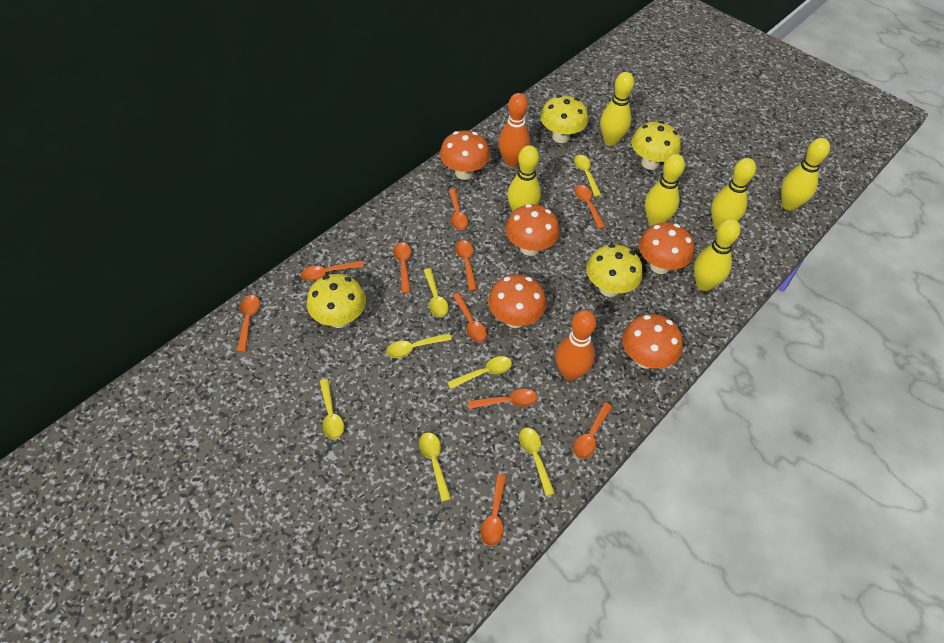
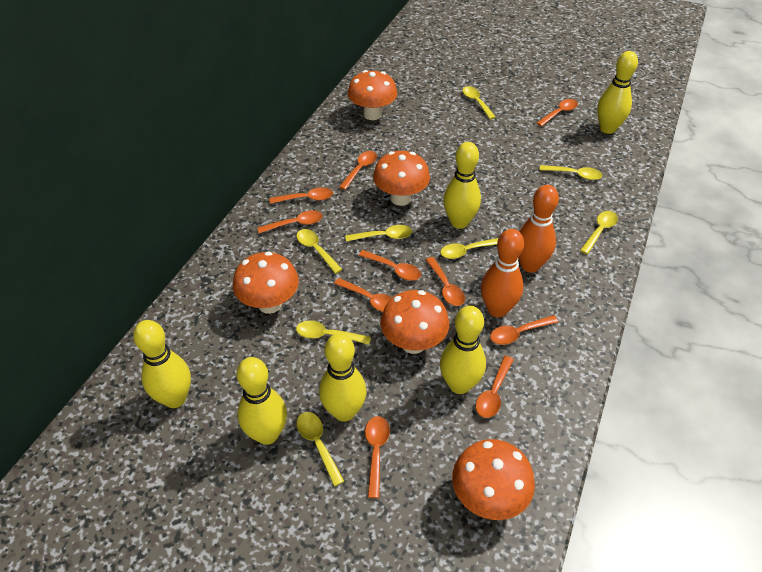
yellow mushroom: 4 -> 0
yellow spoon: 7 -> 8

